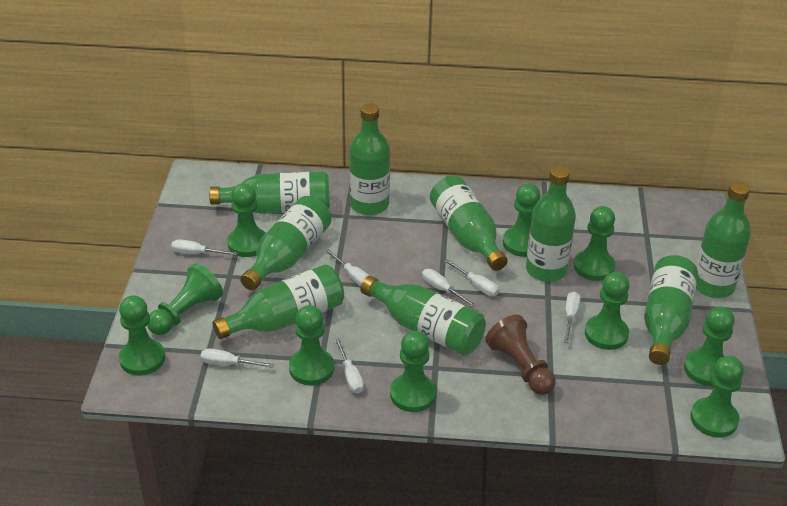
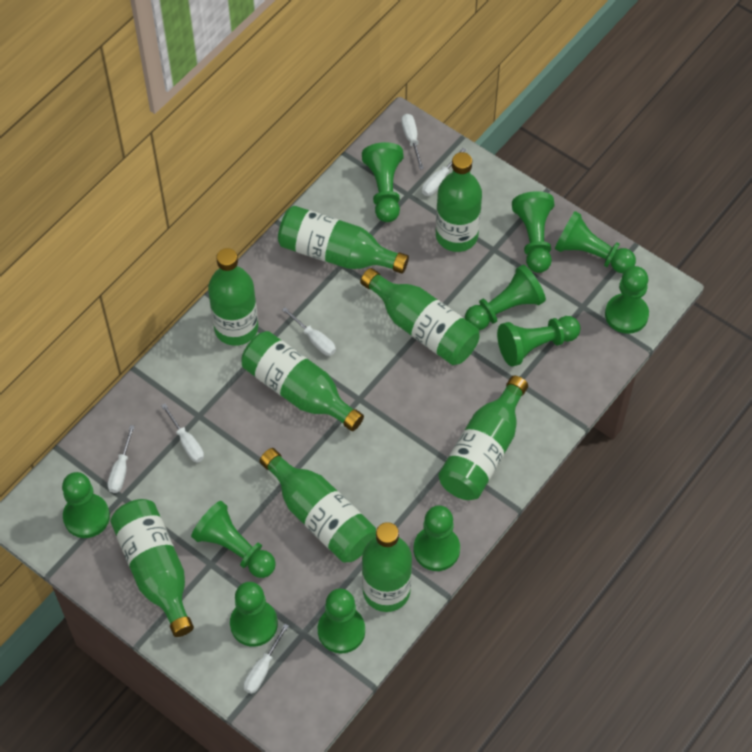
brown pawn: 1 -> 0
green pawn: 10 -> 11
white screwdriver: 7 -> 6

